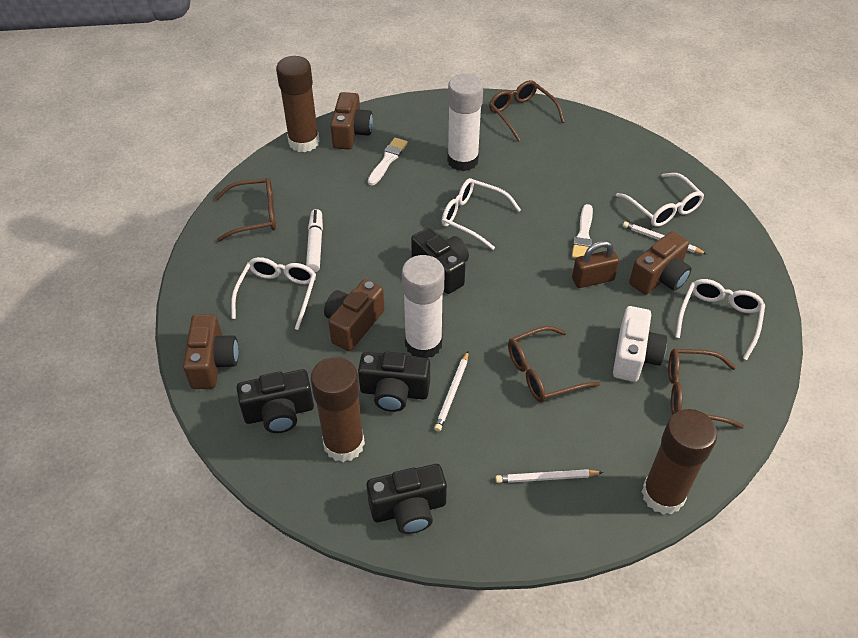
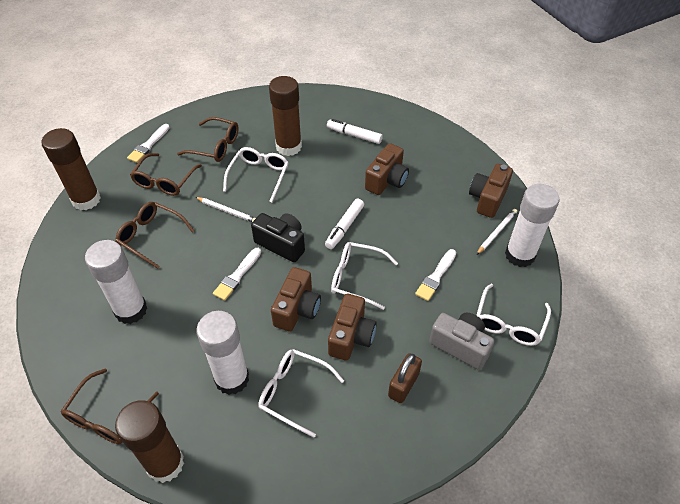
black camera: 4 -> 1
grey camera: 0 -> 1
white brush: 2 -> 3
white camera: 1 -> 0
white glue stick: 2 -> 3
white marker: 1 -> 2
white pencil: 3 -> 2

